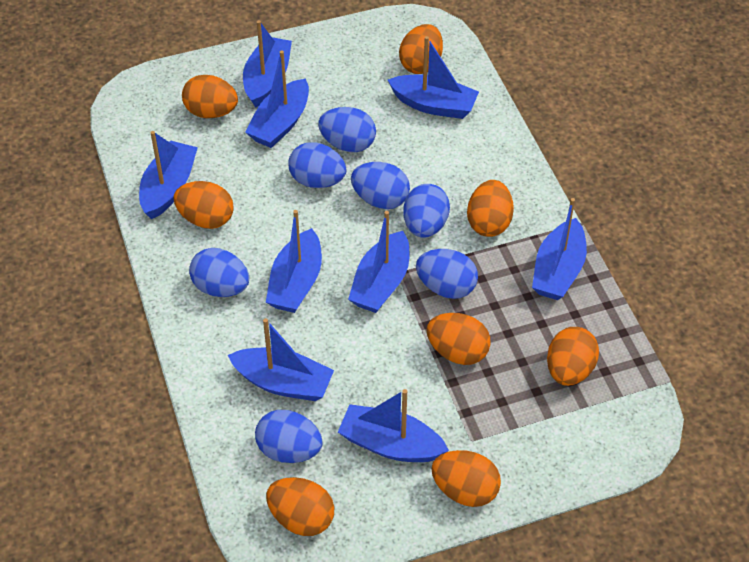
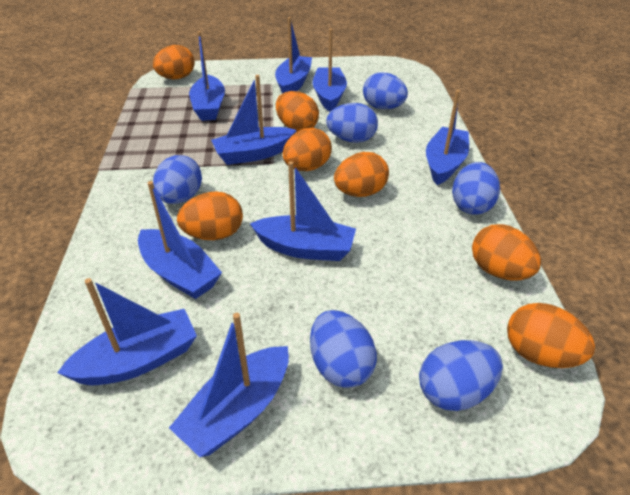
blue egg: 7 -> 6
orange egg: 8 -> 7

